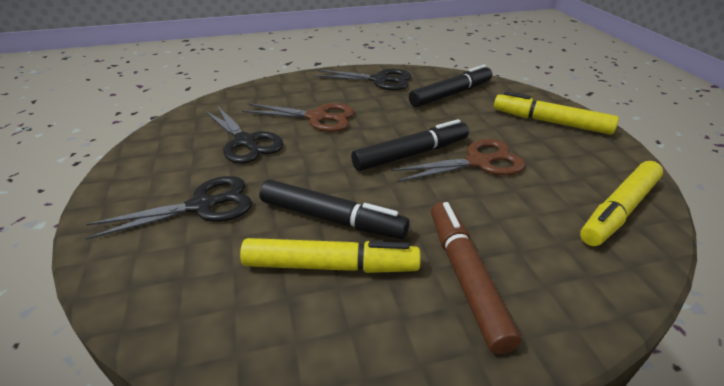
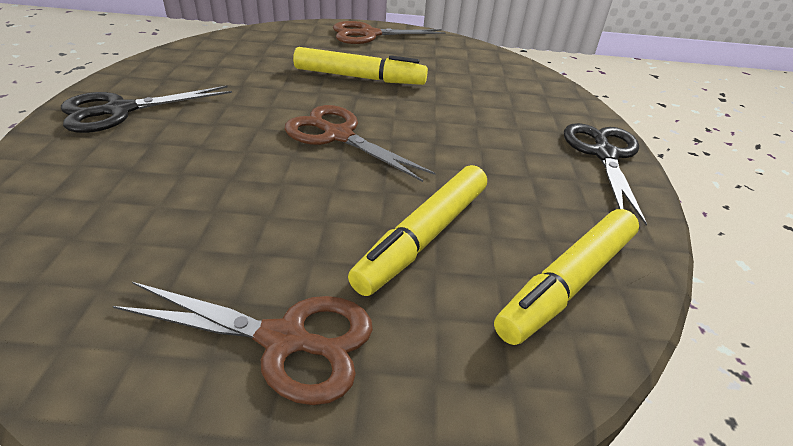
black marker: 3 -> 0
black scissors: 3 -> 2
brown marker: 1 -> 0
brown scissors: 2 -> 3

